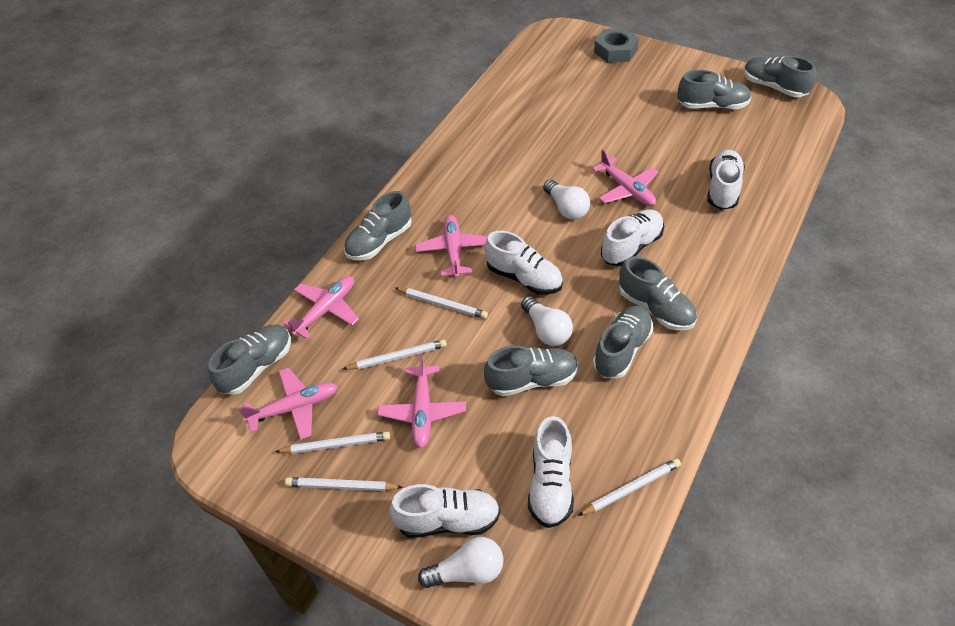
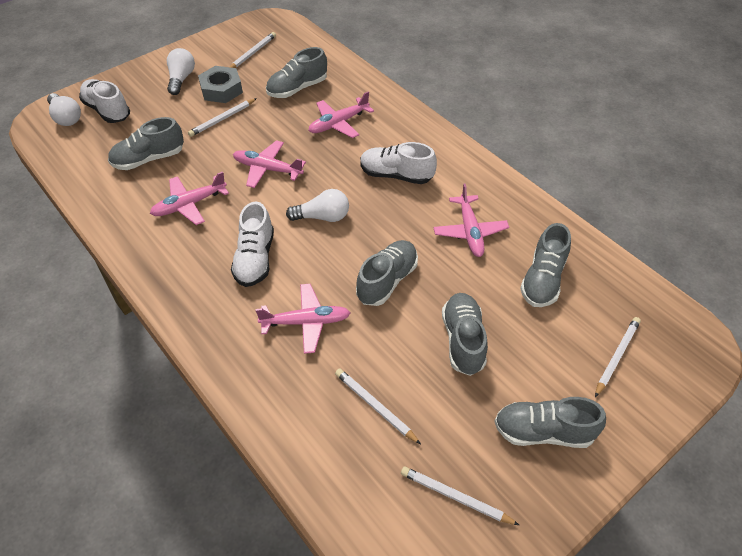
grey shoe: 7 -> 6
white shoe: 5 -> 3

